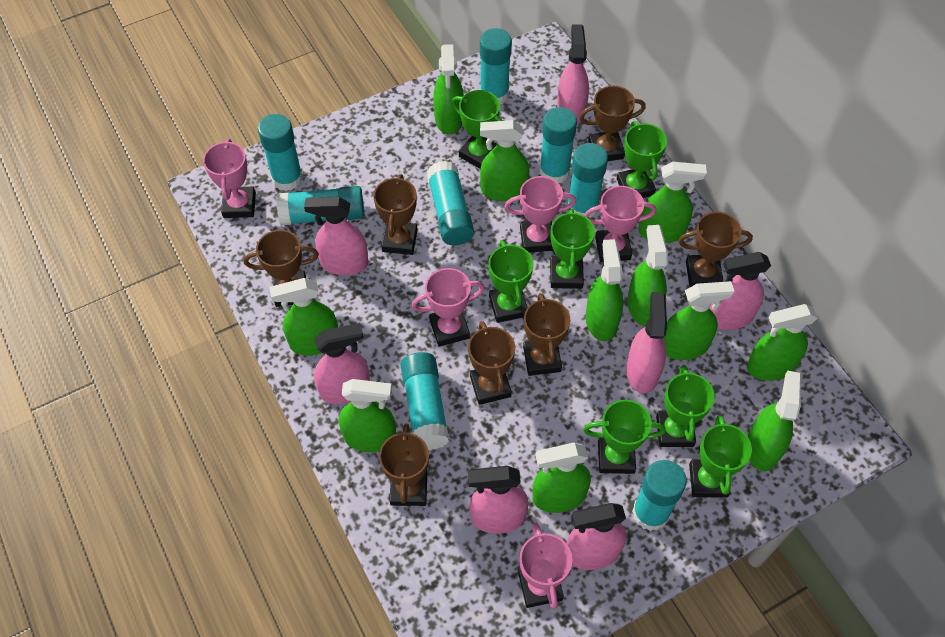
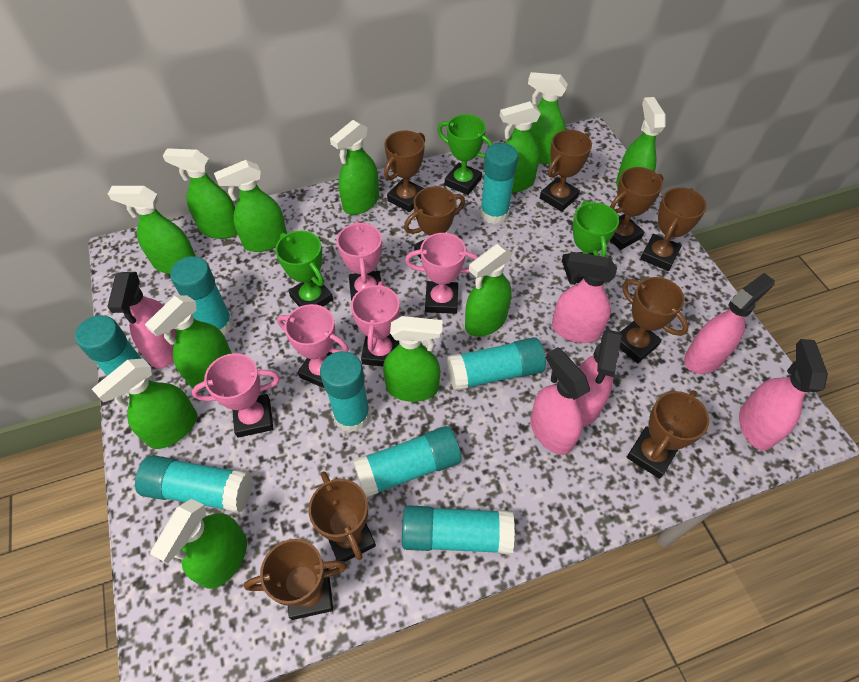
brown trophy: 7 -> 9
green spray bottle: 11 -> 12
green trophy: 7 -> 3
pink spray bottle: 7 -> 6

